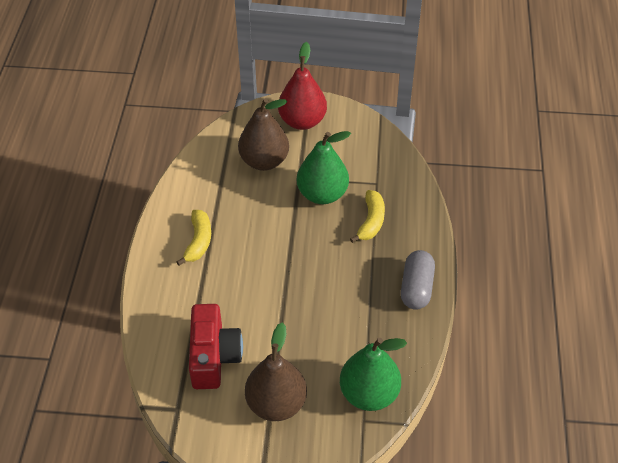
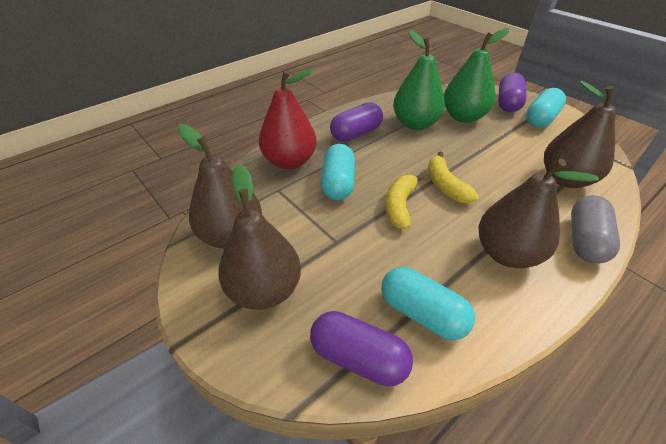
brown pear: 2 -> 4
purple capsule: 0 -> 3
red camera: 1 -> 0
turquoise capsule: 0 -> 3

